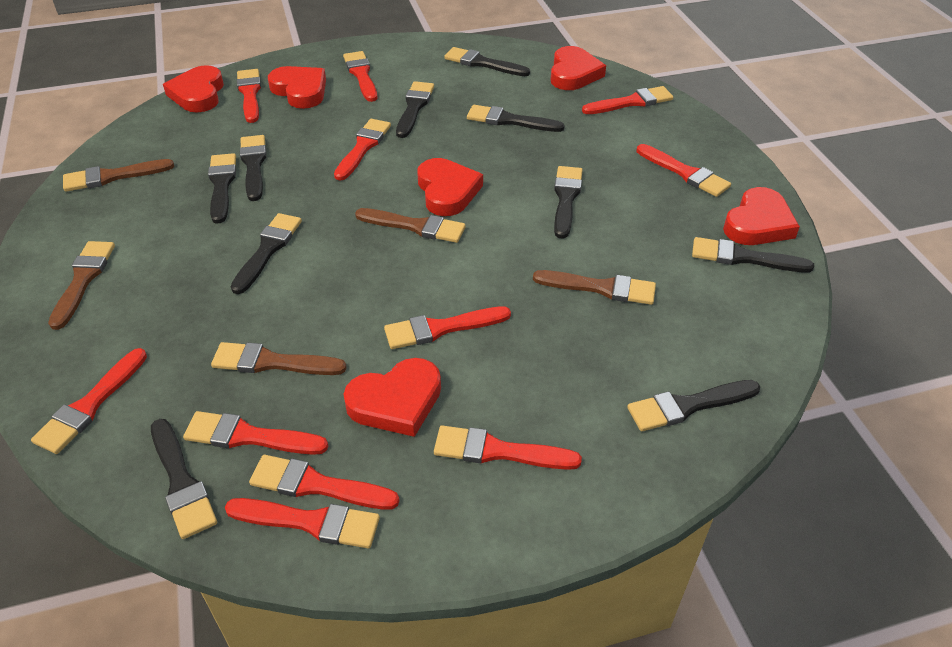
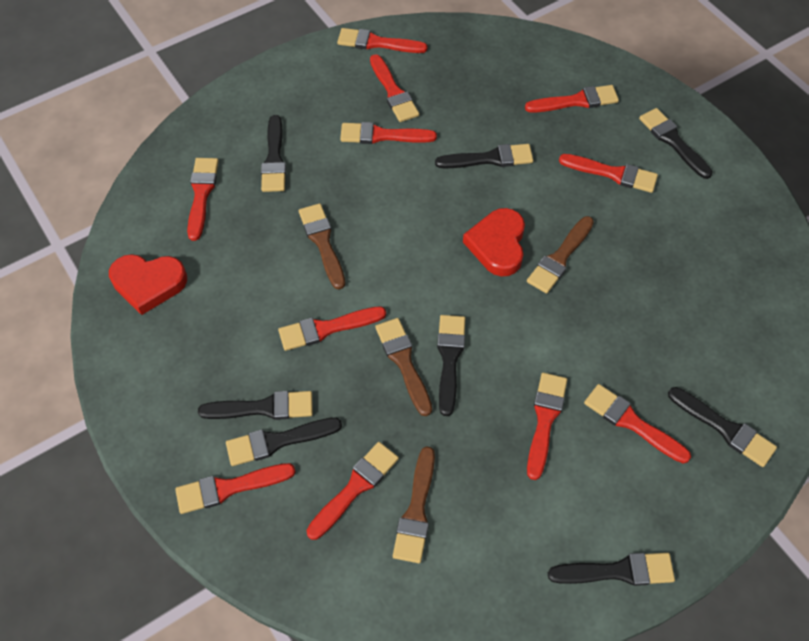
black brush: 10 -> 8
brown brush: 5 -> 4
red heart: 6 -> 2

